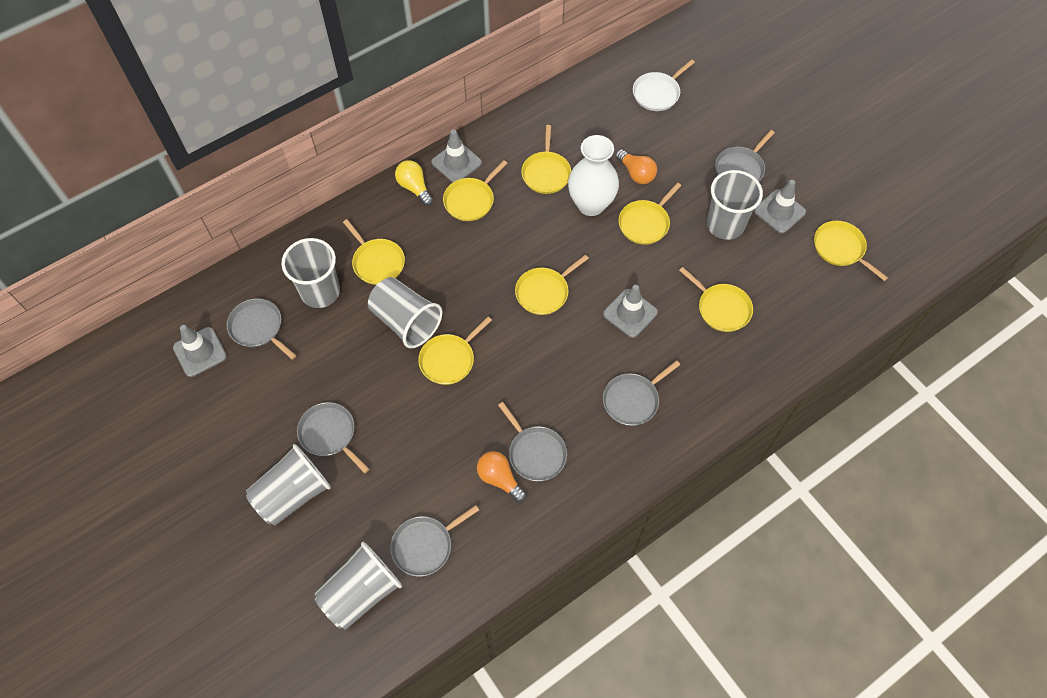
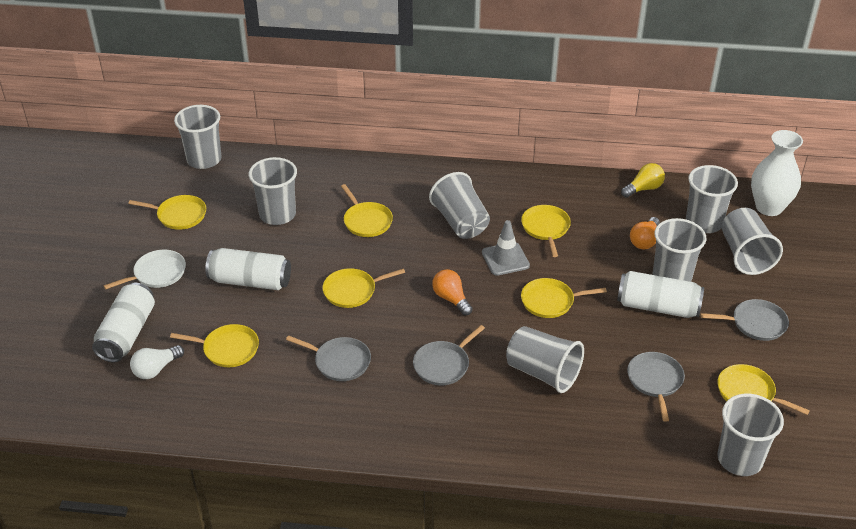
grey cup: 5 -> 8
grey pan: 6 -> 4
grey traffic cone: 4 -> 1
white can: 0 -> 3
white light bulb: 0 -> 1
yellow pan: 8 -> 7

